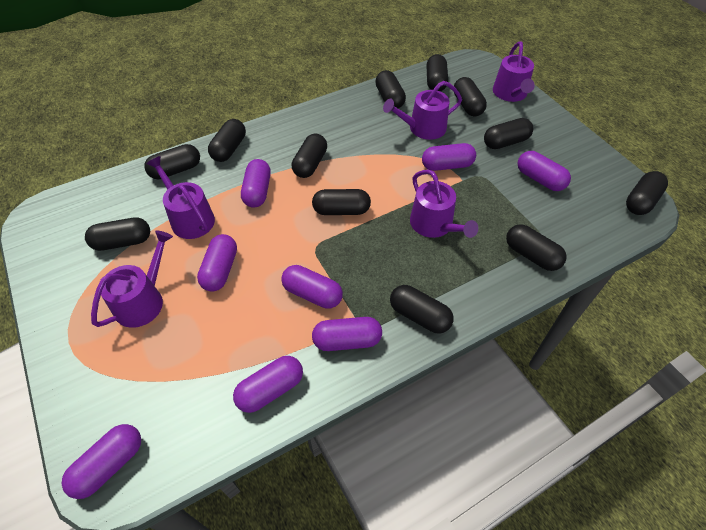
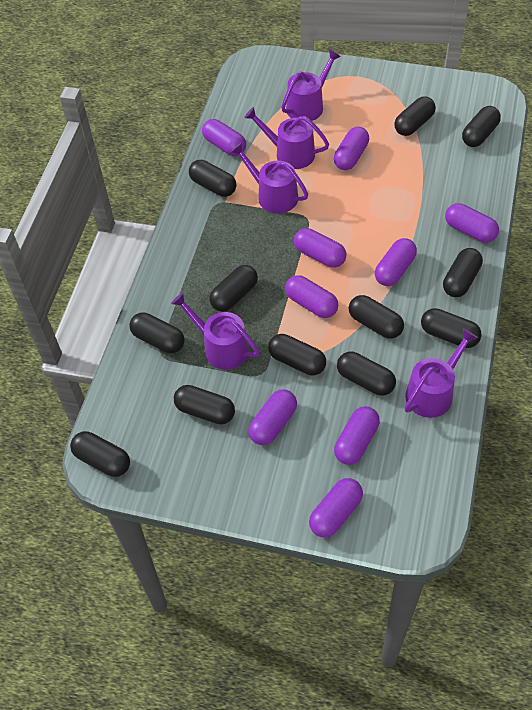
purple capsule: 8 -> 9

